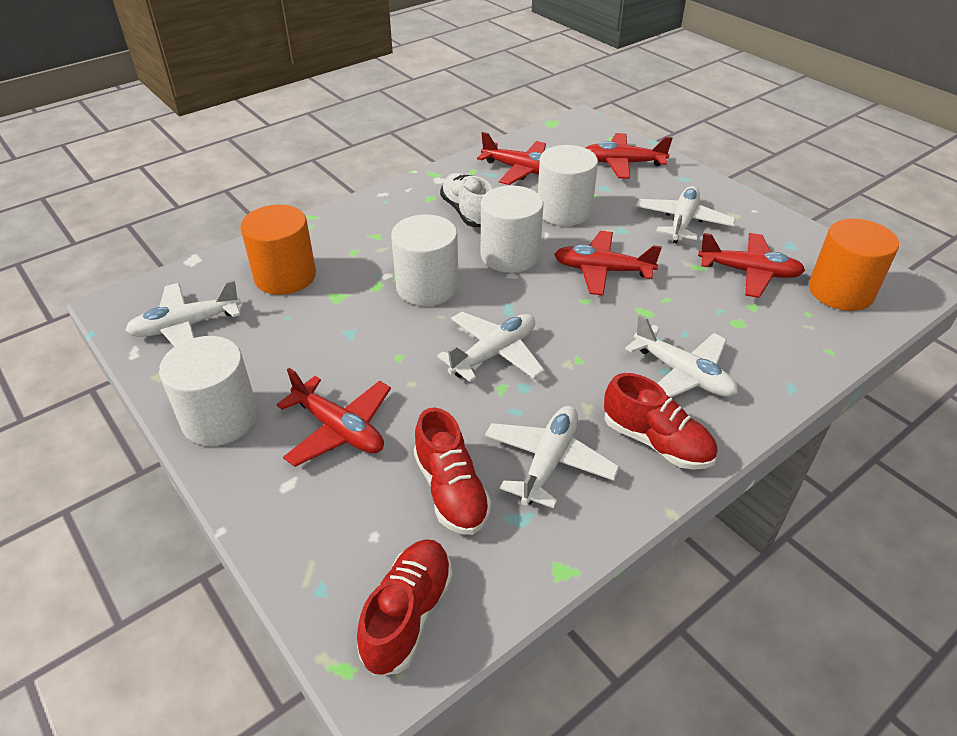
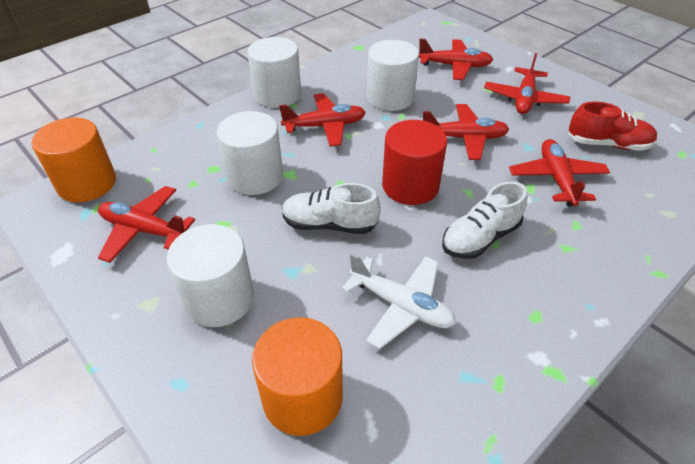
red cylinder: 0 -> 1
red plane: 5 -> 6
red shoe: 3 -> 1
white plane: 5 -> 1
white shoe: 1 -> 2

